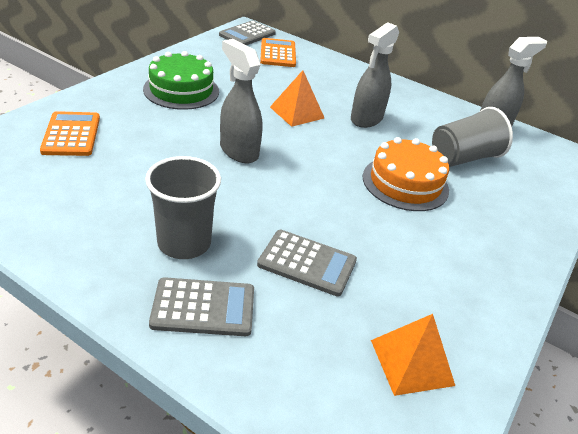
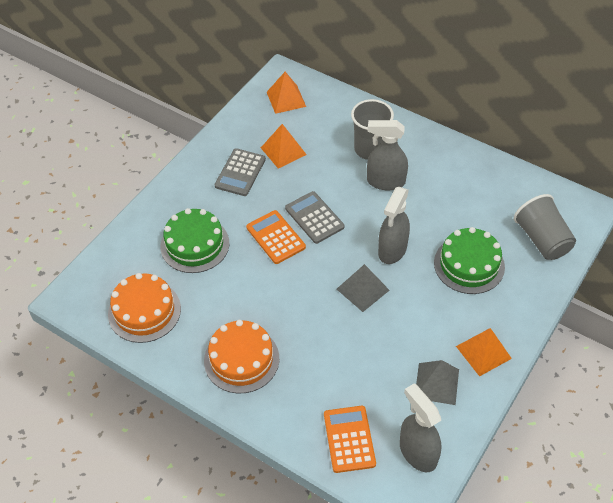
green cake: 1 -> 2
grey calculator: 3 -> 2
grey pyramid: 0 -> 2
orange cake: 1 -> 2
orange pyramid: 2 -> 3

